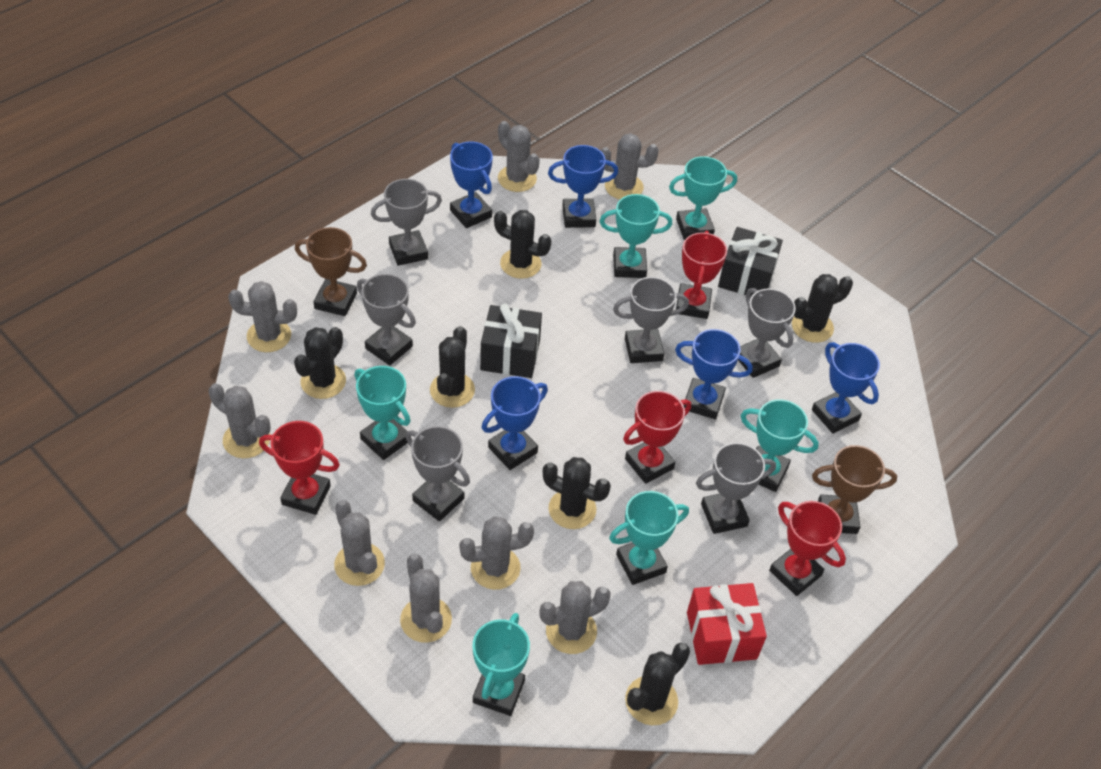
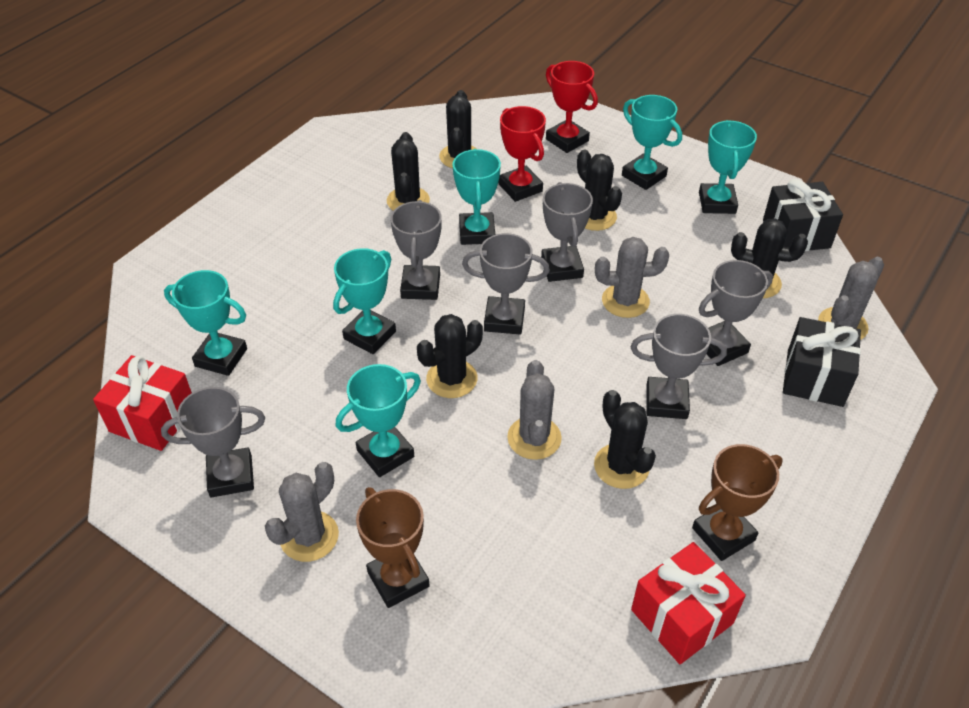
blue trophy: 5 -> 0
grey cactus: 8 -> 4
red gift: 1 -> 2
red trophy: 4 -> 2

